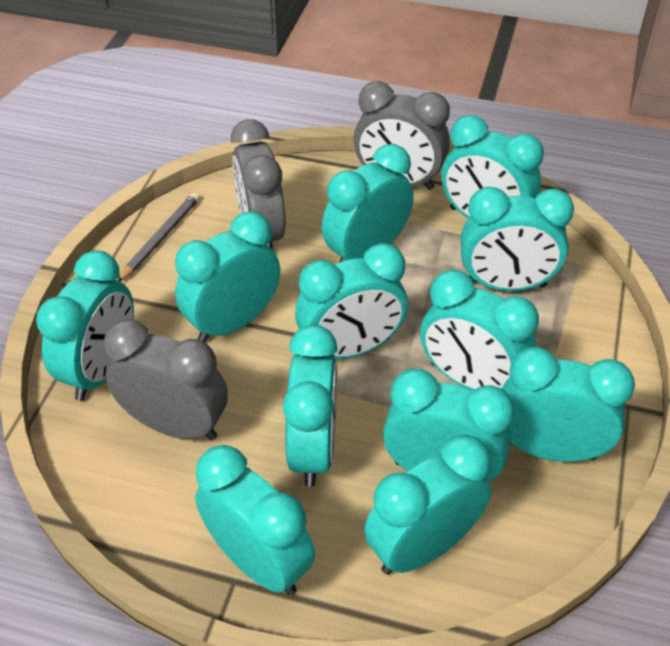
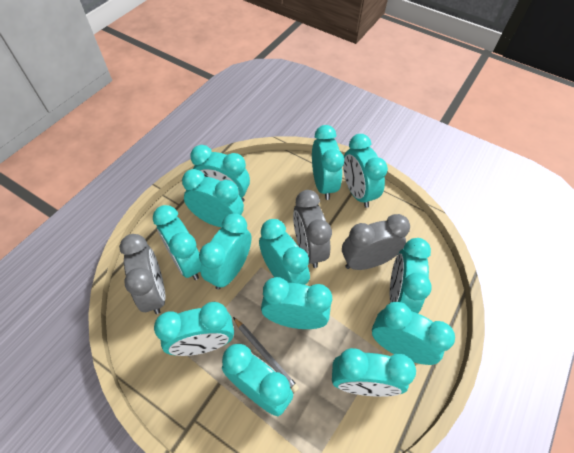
turquoise clock: 12 -> 13

